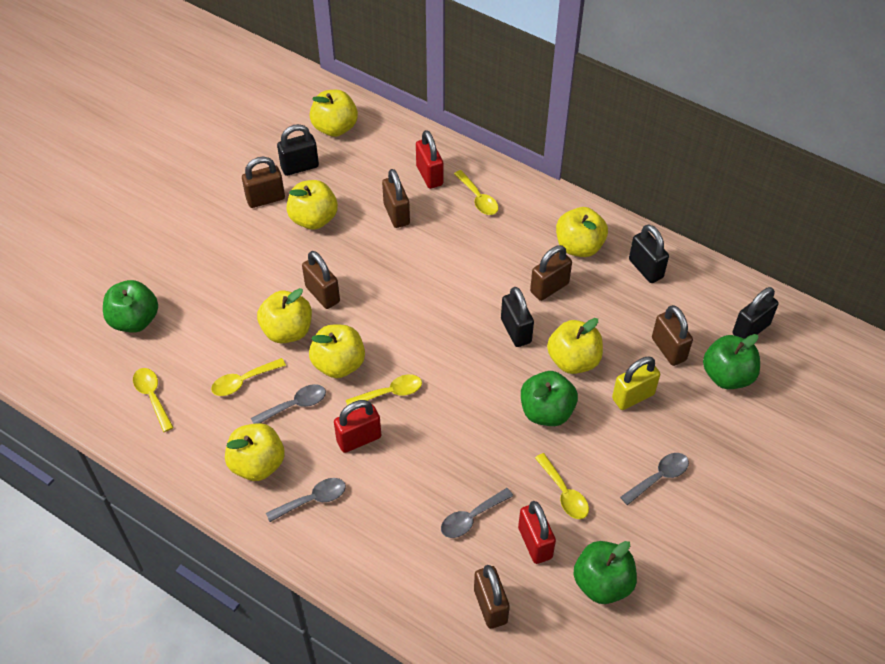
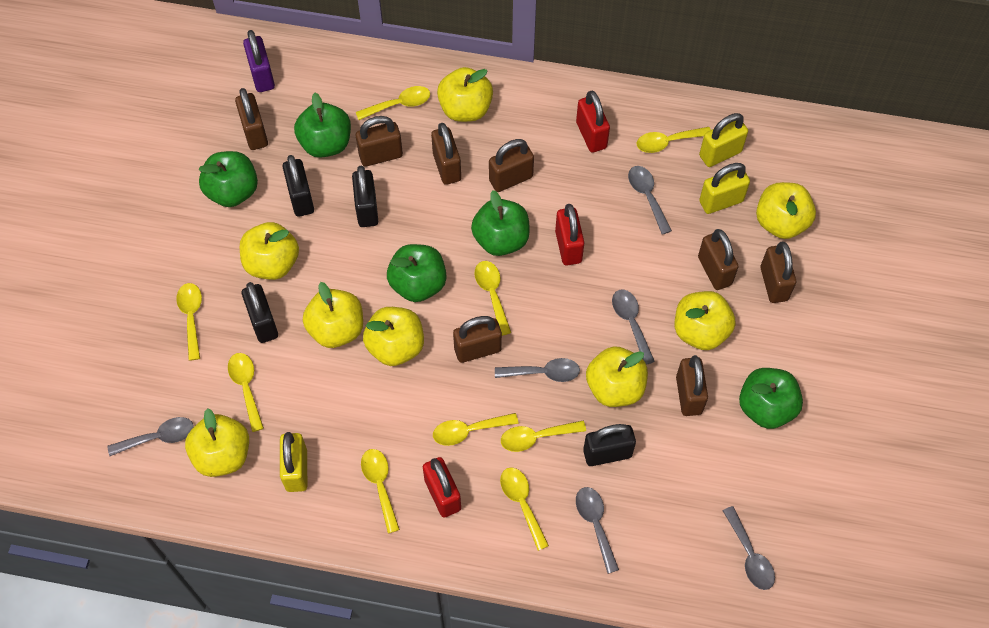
brown padlock: 6 -> 8
green apple: 4 -> 5
grey spoon: 4 -> 6
purple padlock: 0 -> 1
yellow apple: 7 -> 8
yellow padlock: 1 -> 3
yellow spoon: 5 -> 9

